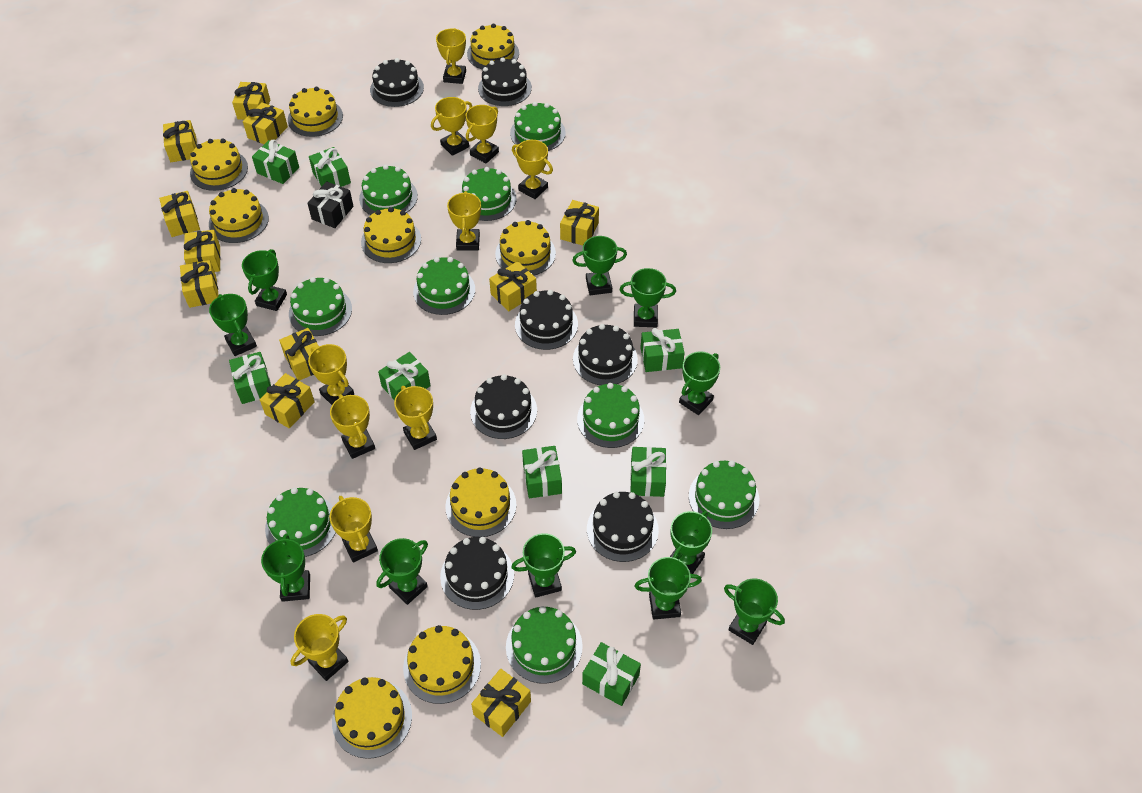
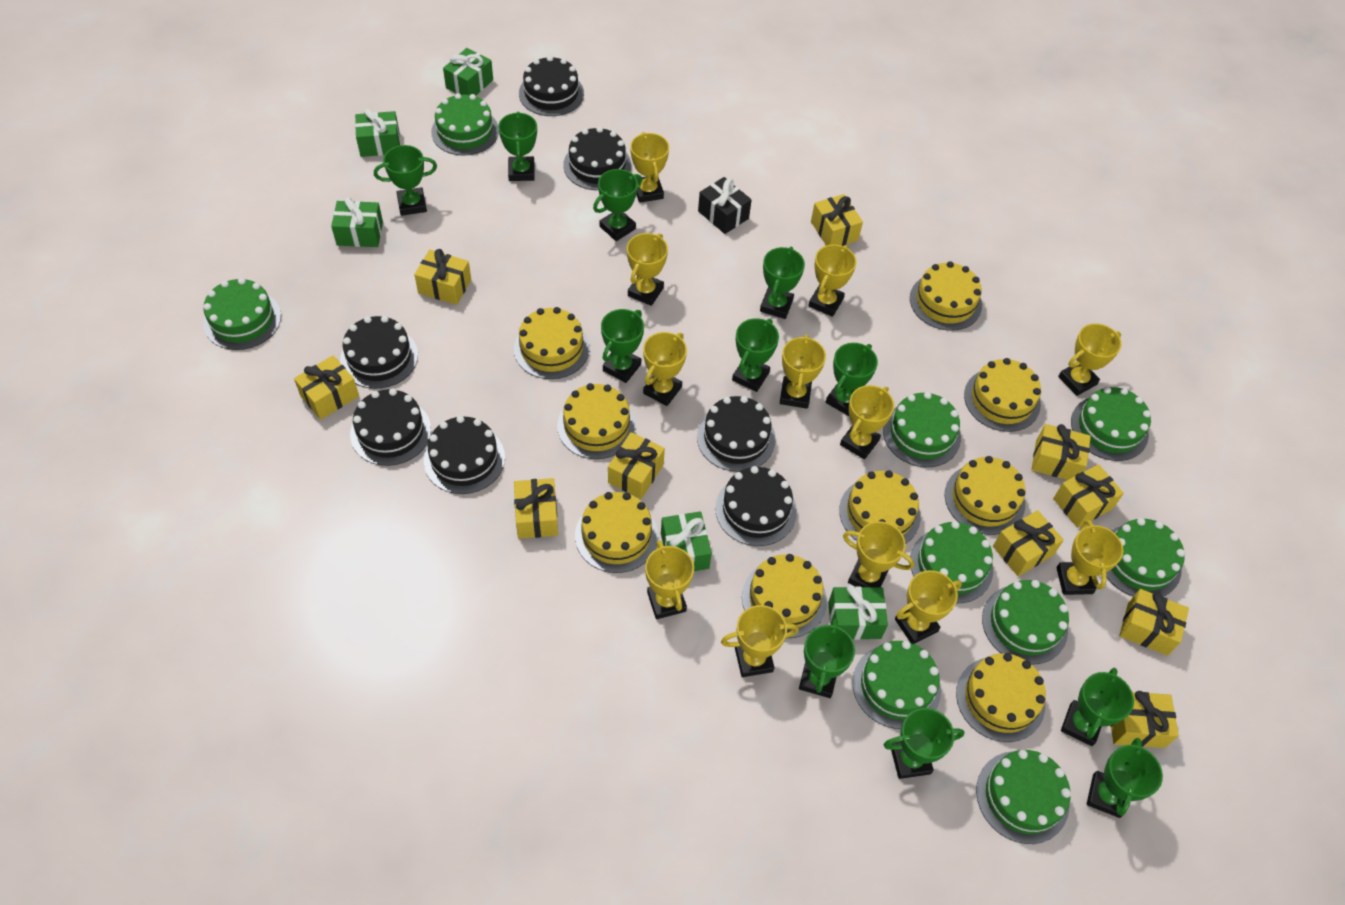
green gift: 8 -> 5
yellow gift: 11 -> 10
yellow trophy: 10 -> 12

